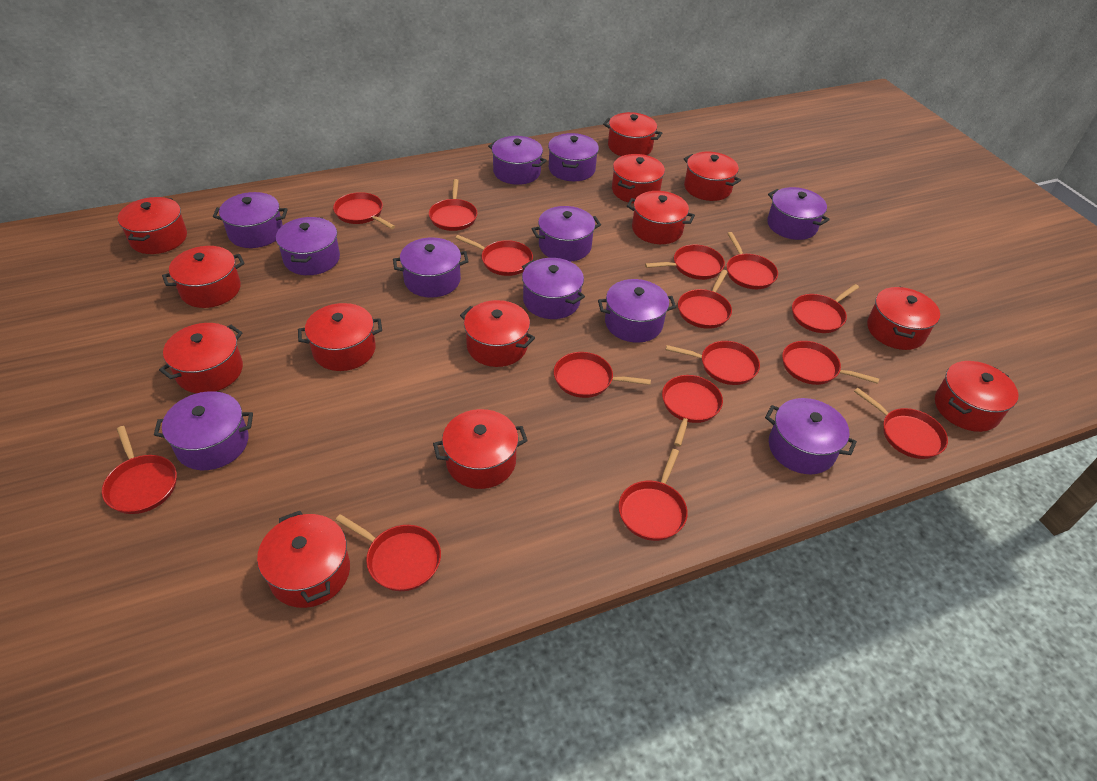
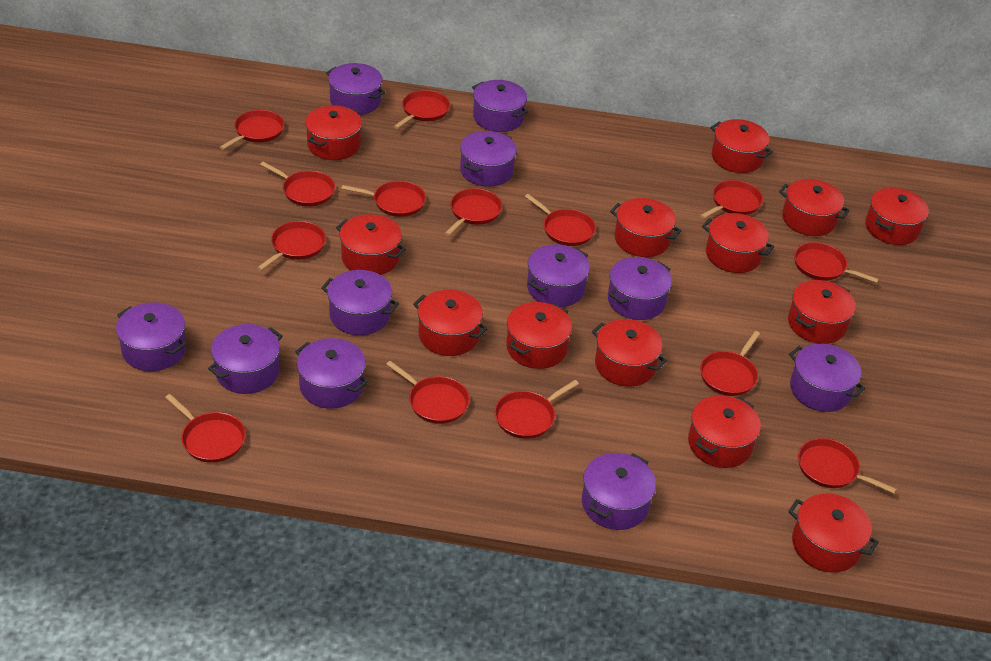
red pan: 15 -> 14

